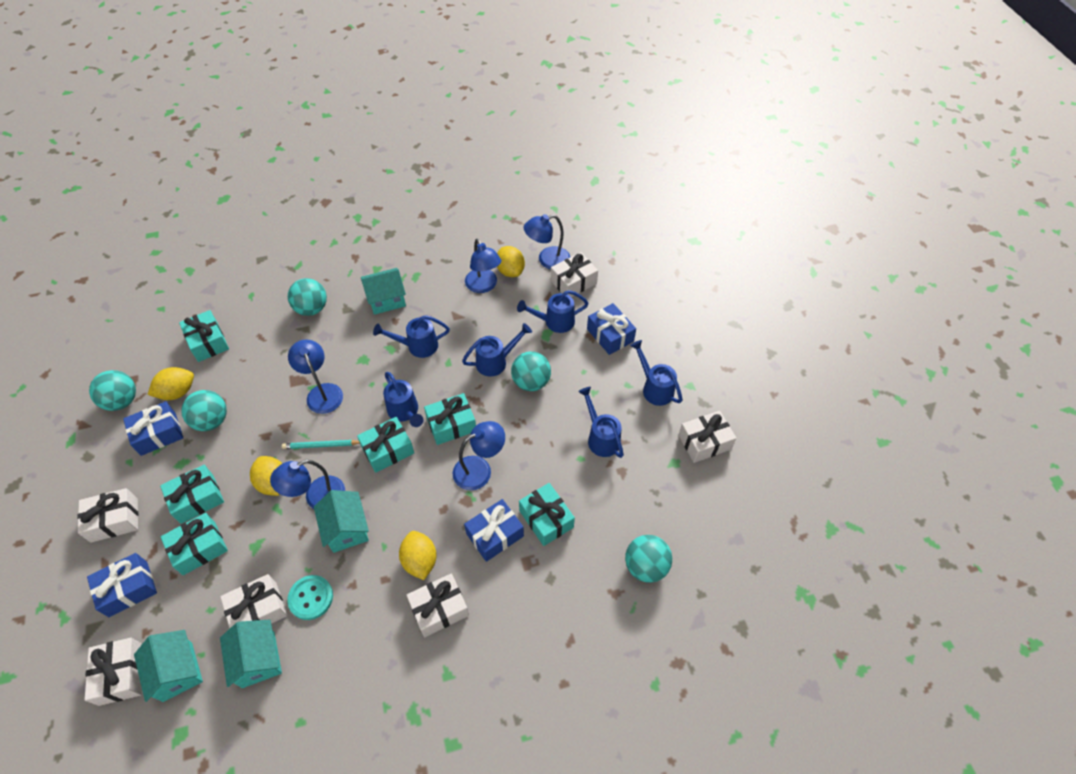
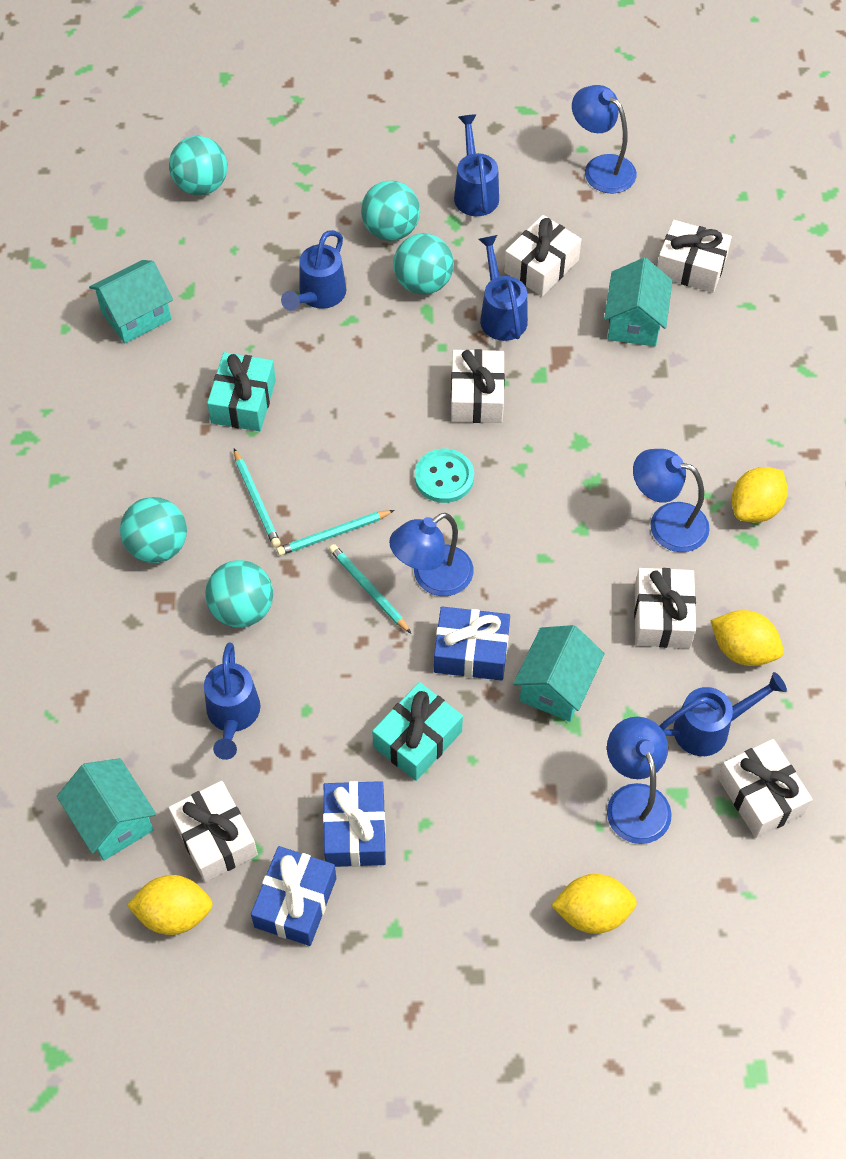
blue gift: 4 -> 3
blue lamp: 5 -> 4
blue watering can: 6 -> 5
turquoise gift: 6 -> 2
turquoise pencil: 1 -> 3

